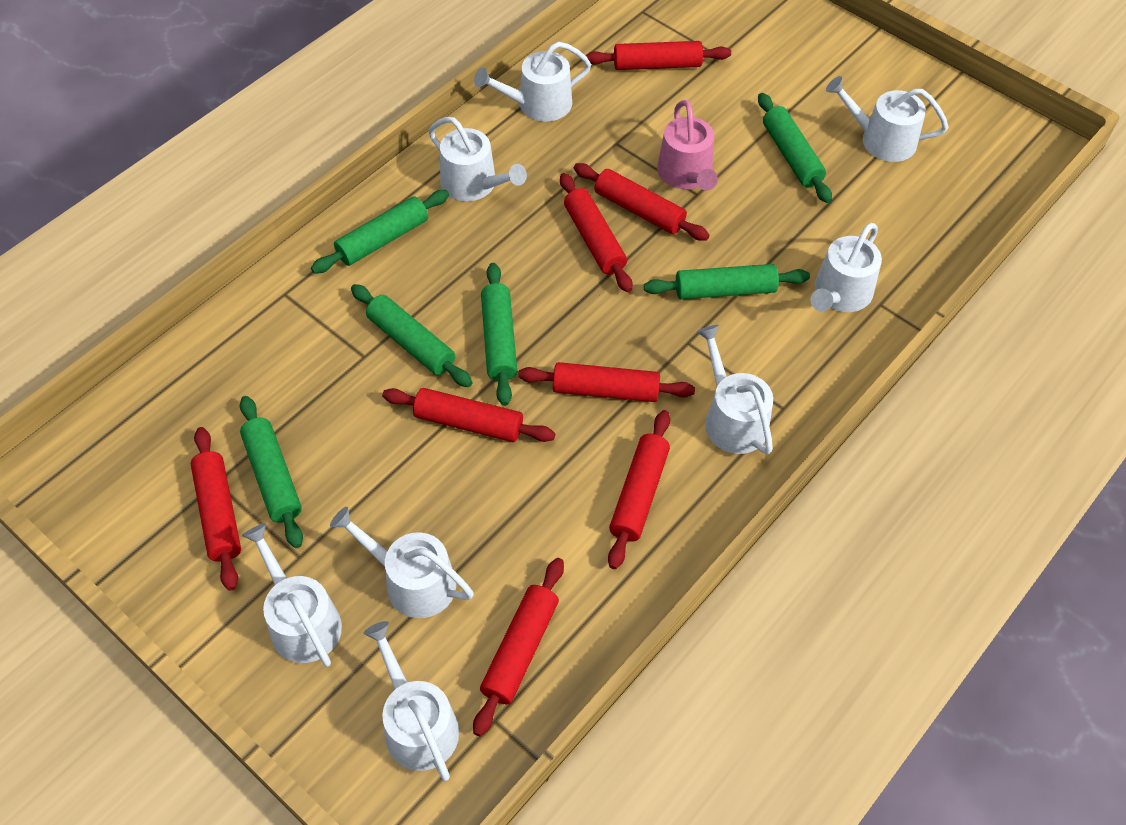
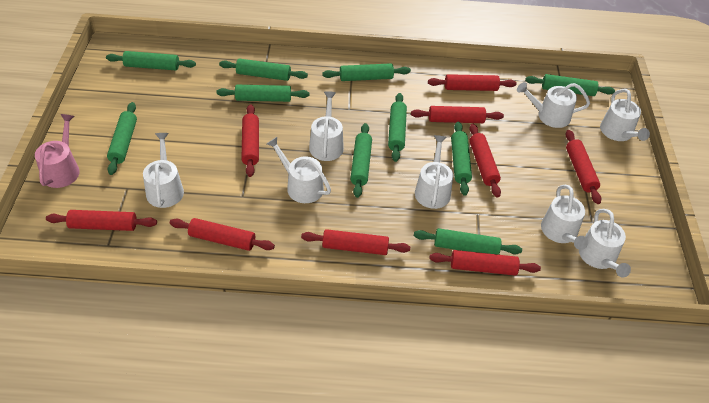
green rolling pin: 6 -> 10
red rolling pin: 8 -> 9

